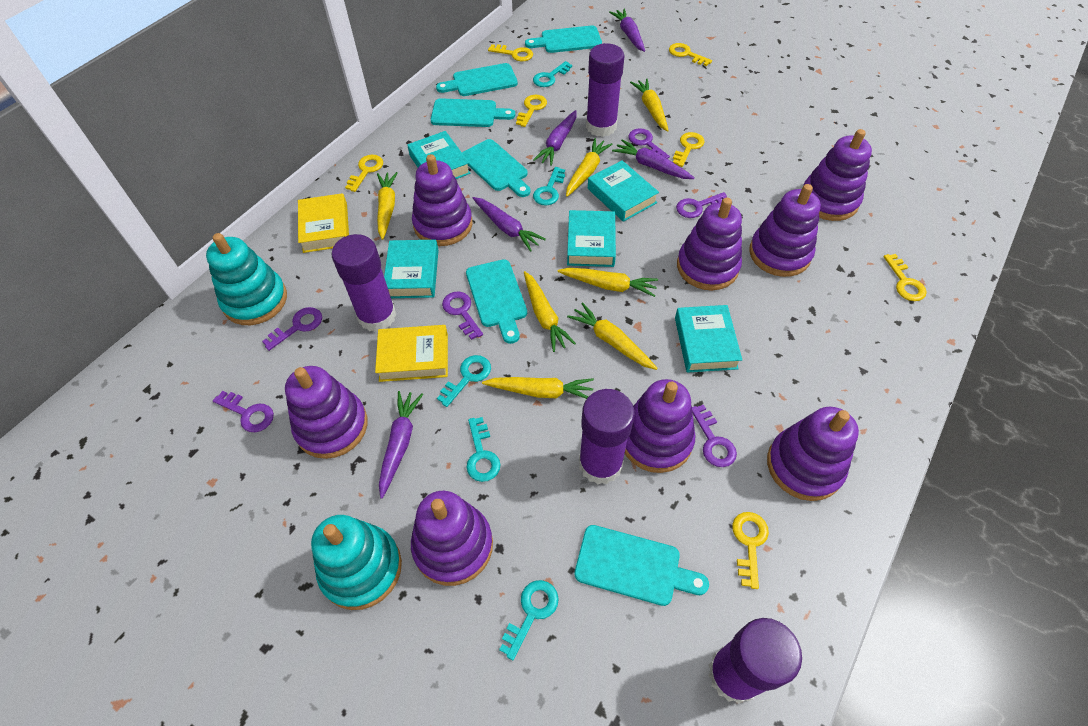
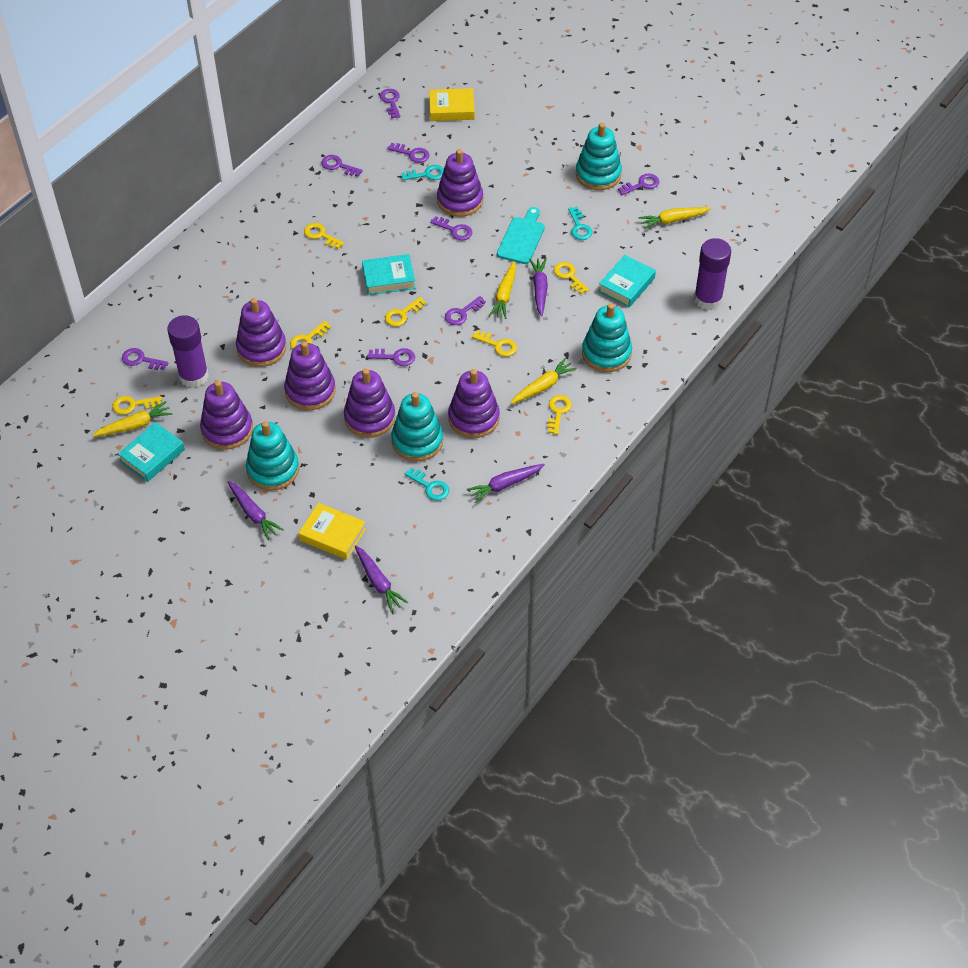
purple carrot: 5 -> 4
purple glue stick: 4 -> 2
purple key: 6 -> 8
purple stacking toy: 8 -> 6
turquoise book: 5 -> 3
turquoise cutting board: 6 -> 1
turquoise key: 5 -> 3
turquoise stacking toy: 2 -> 4
yellow carrot: 7 -> 4

